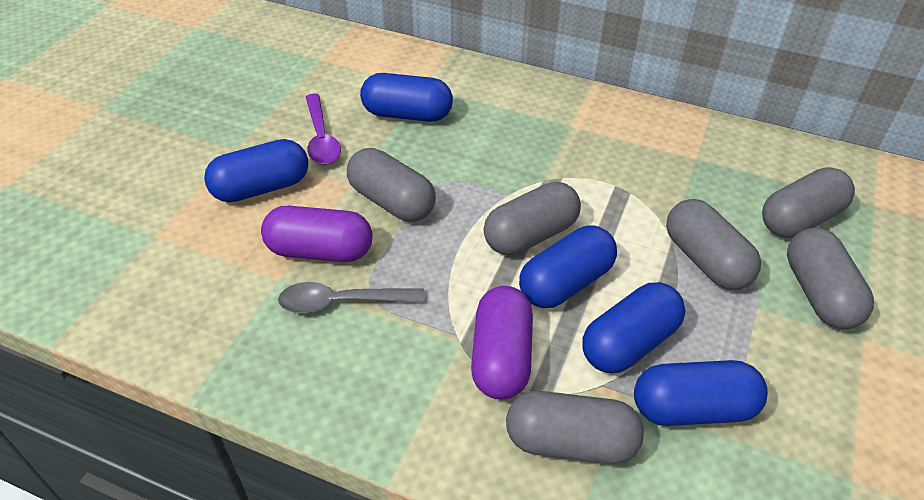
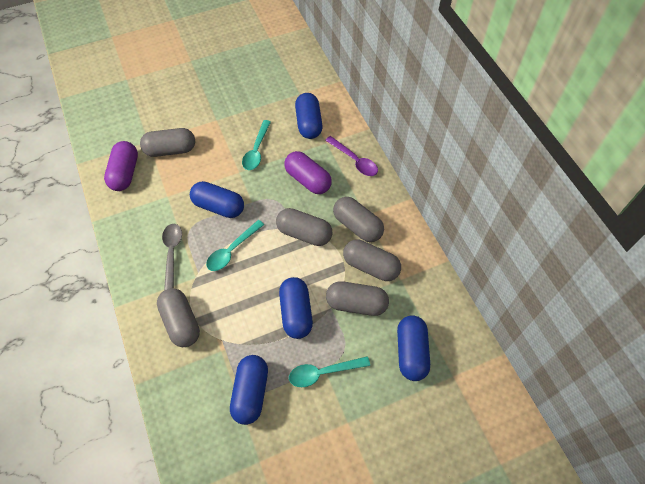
turquoise spoon: 0 -> 3

